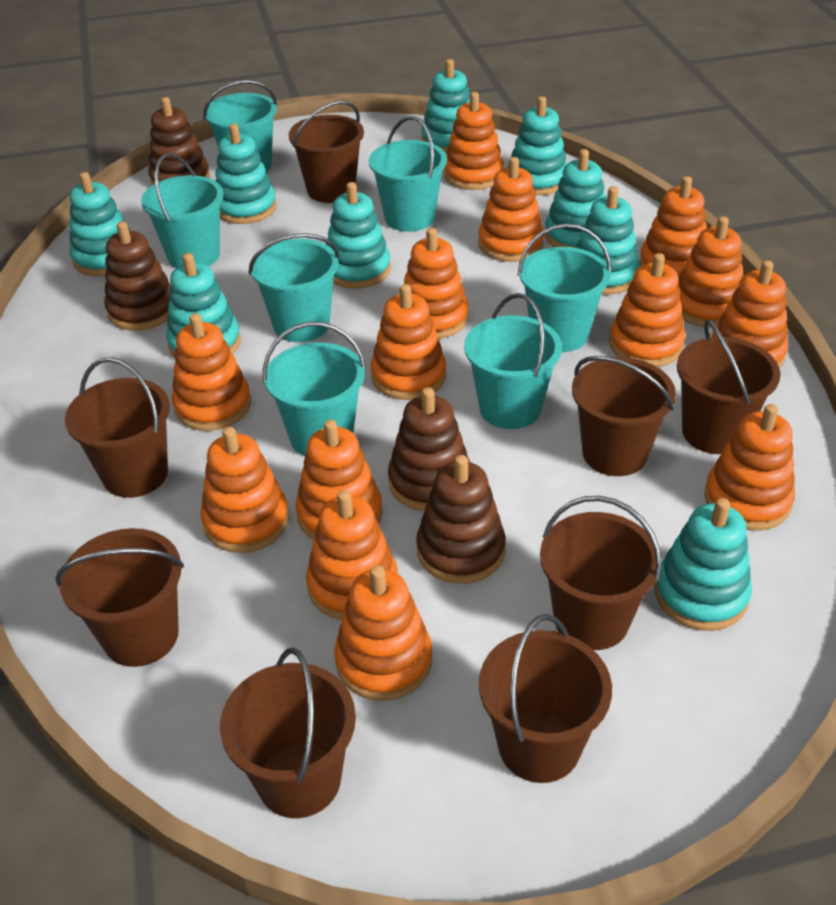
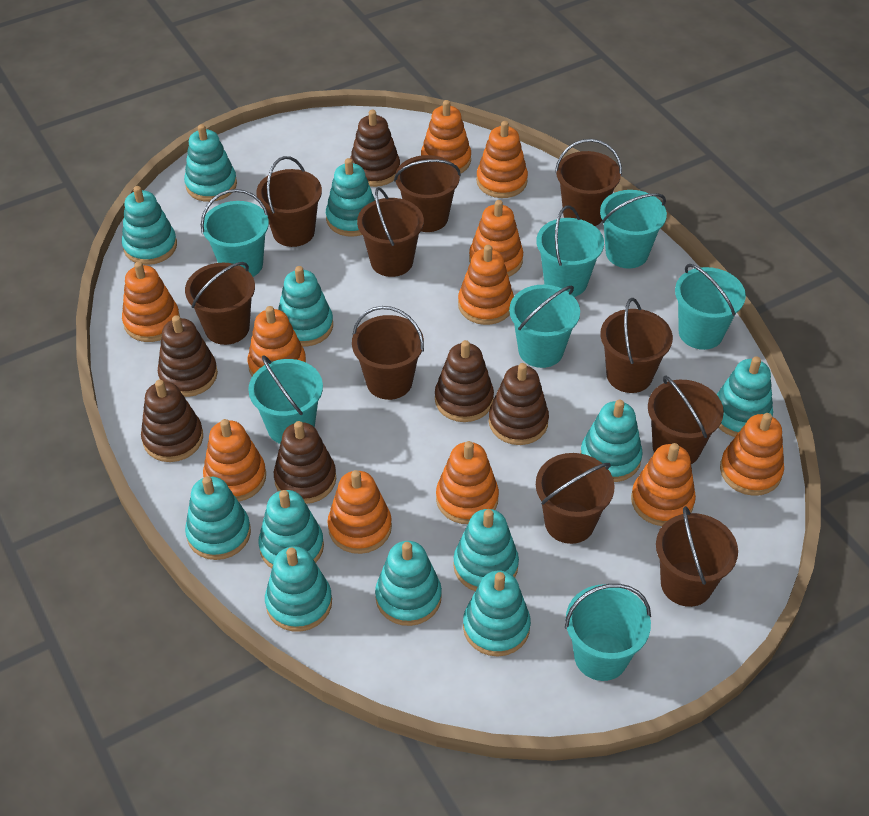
brown bucket: 8 -> 10
brown stacking toy: 4 -> 6
orange stacking toy: 14 -> 11
turquoise stacking toy: 9 -> 12

